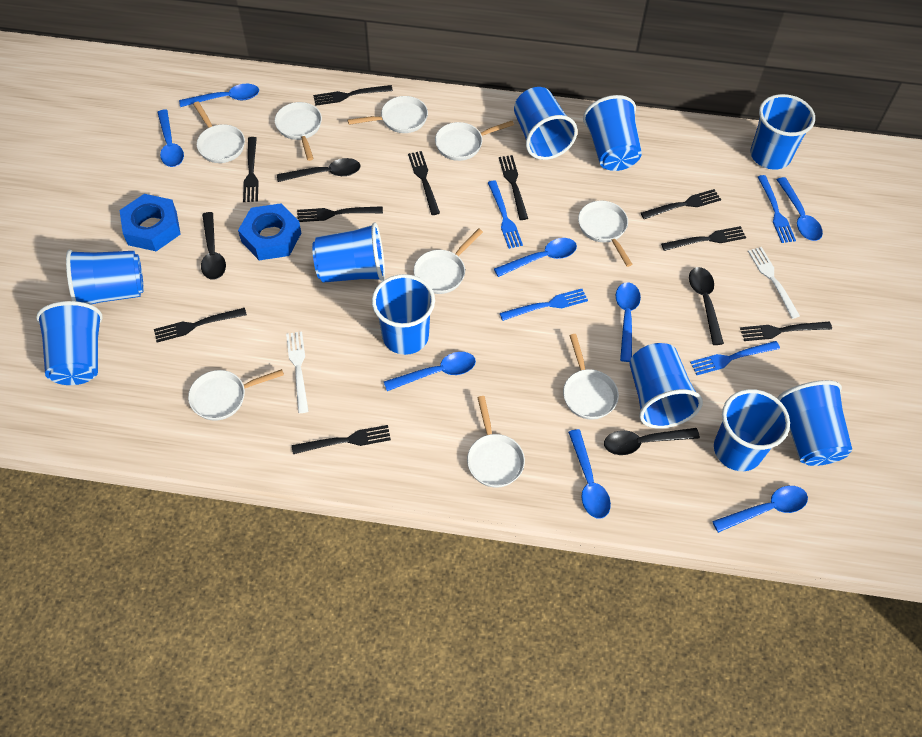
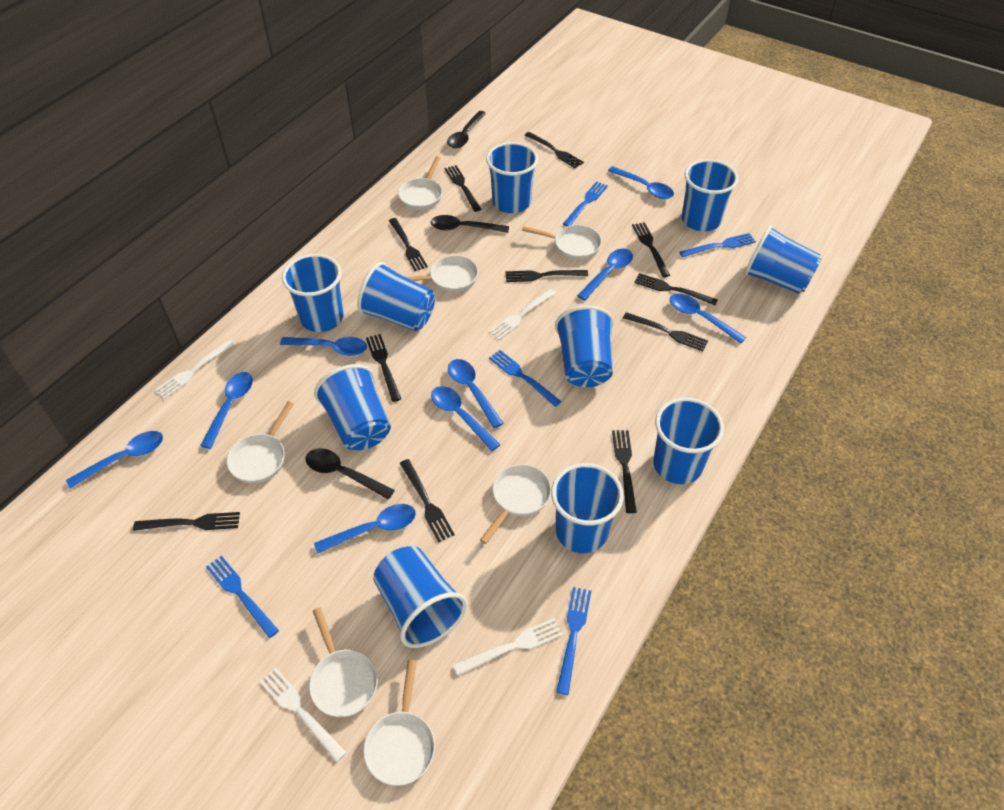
black fork: 10 -> 11
black spoon: 4 -> 3
blue fork: 4 -> 5
blue nut: 2 -> 0
blue spoon: 8 -> 9
white fork: 2 -> 4
white pan: 9 -> 7

